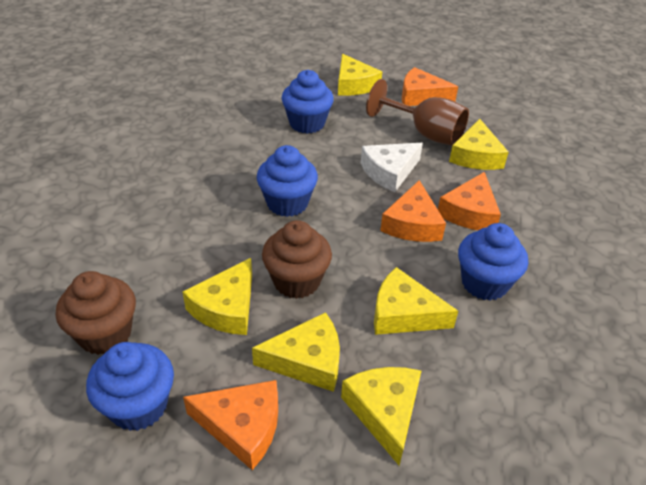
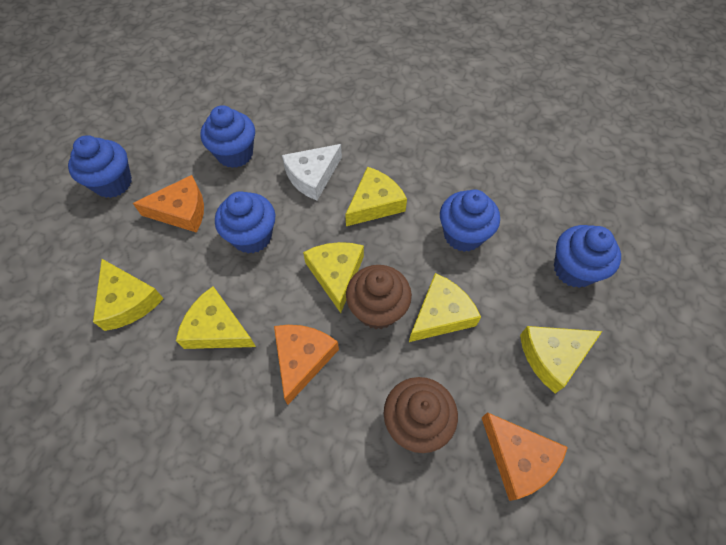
blue cupcake: 4 -> 5
brown goblet: 1 -> 0
orange cheese: 4 -> 3

